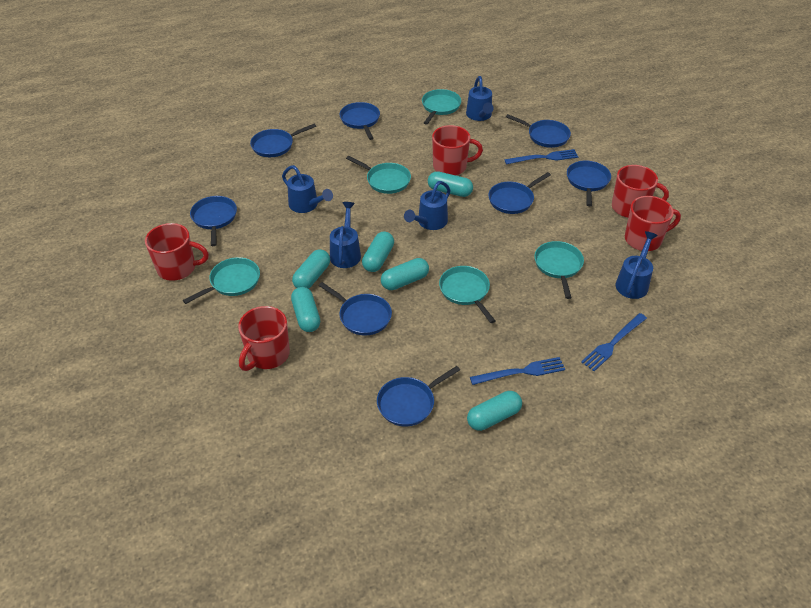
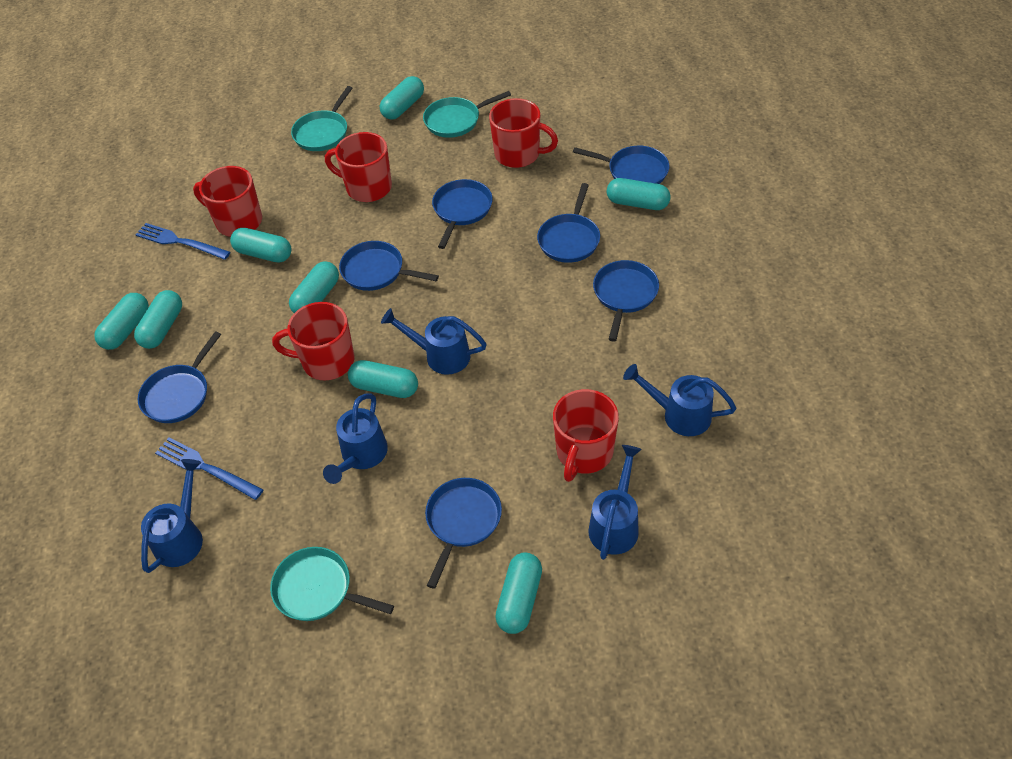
blue fork: 3 -> 2
blue pan: 8 -> 7
turquoise capsule: 6 -> 8
turquoise pan: 5 -> 3

